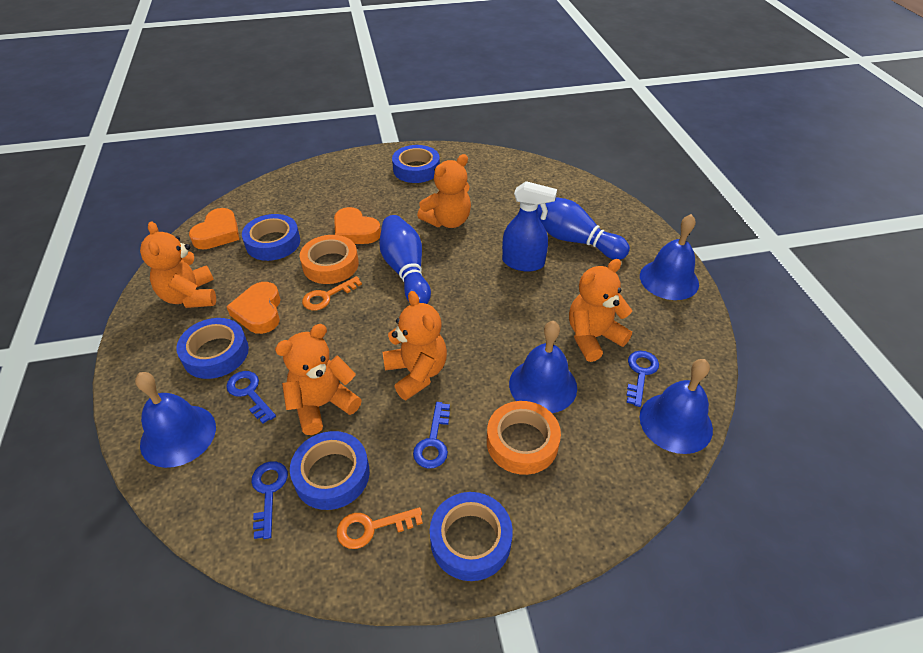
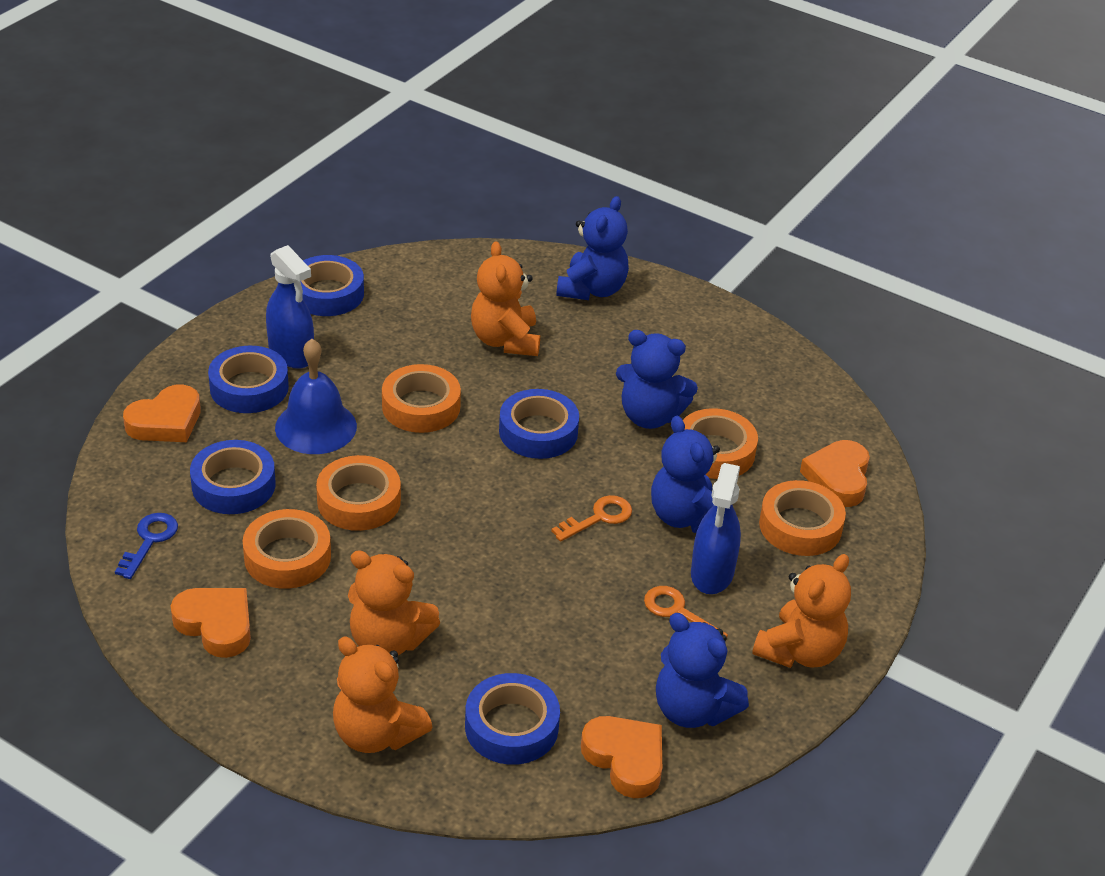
blue bell: 4 -> 1
blue bowling pin: 2 -> 0
blue key: 4 -> 1
blue spray bottle: 1 -> 2
blue teddy bear: 0 -> 4
orange heart: 3 -> 4
orange tape: 2 -> 5
orange teddy bear: 5 -> 4

